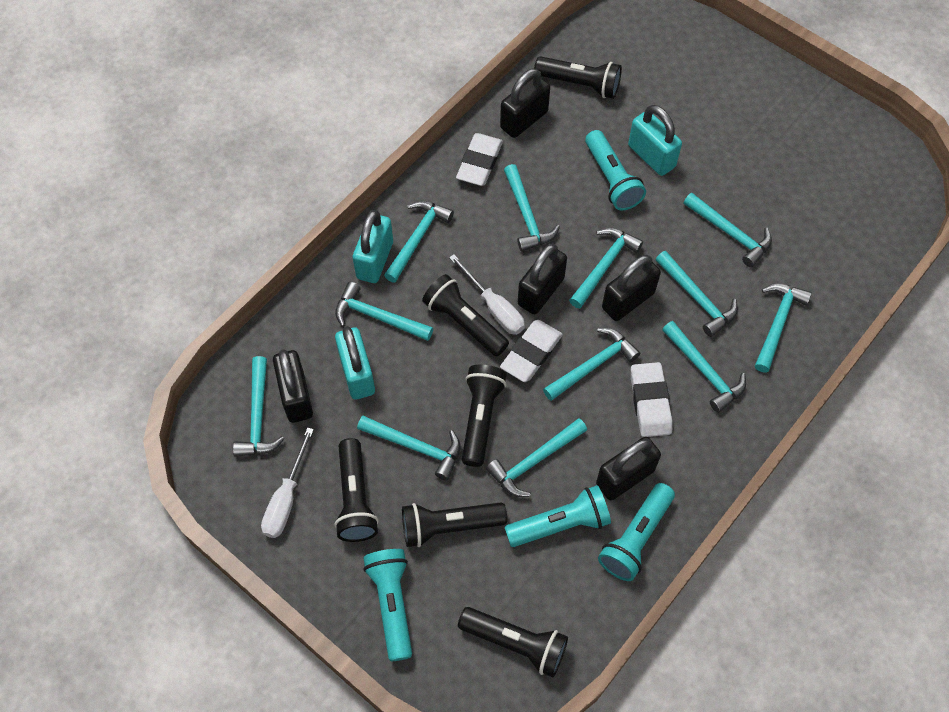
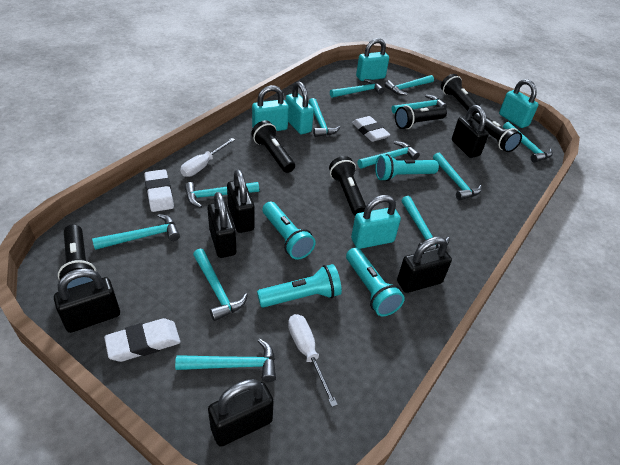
black padlock: 5 -> 6
turquoise padlock: 3 -> 5

